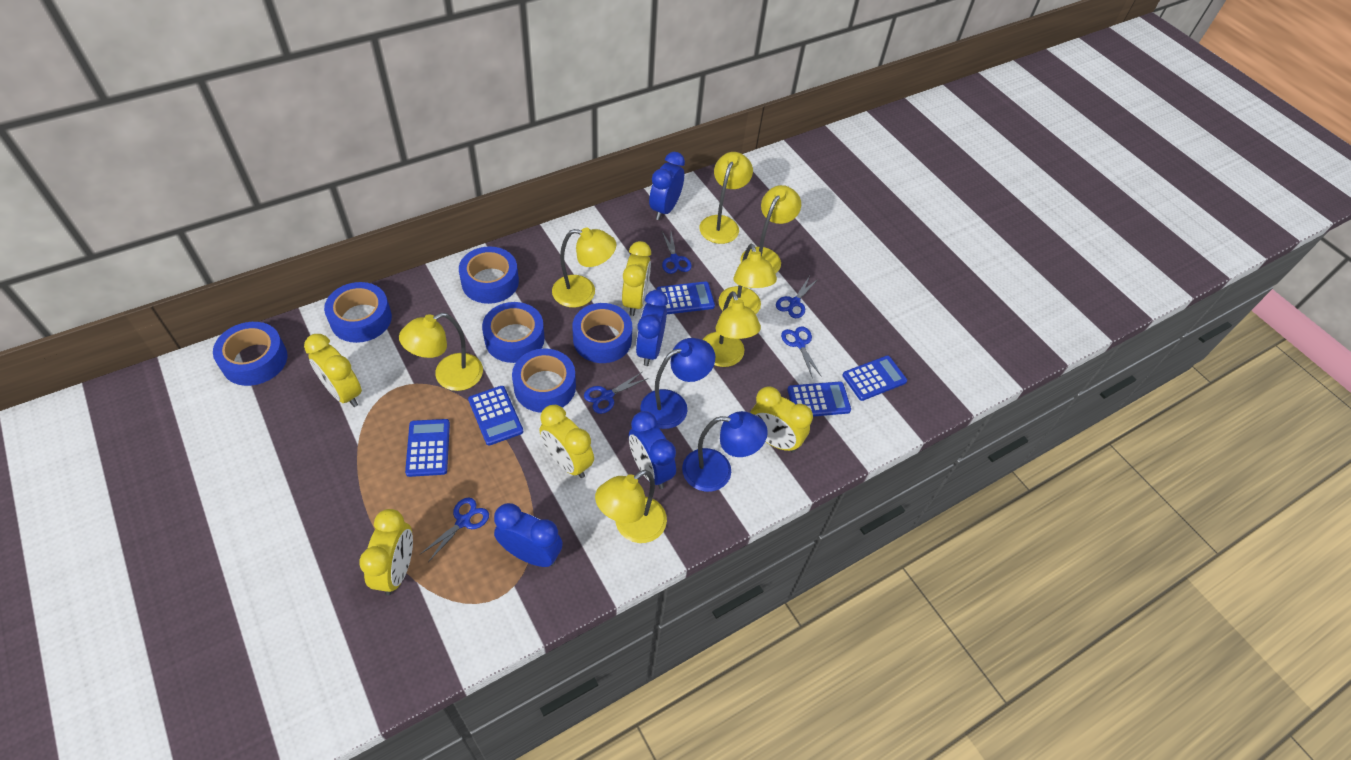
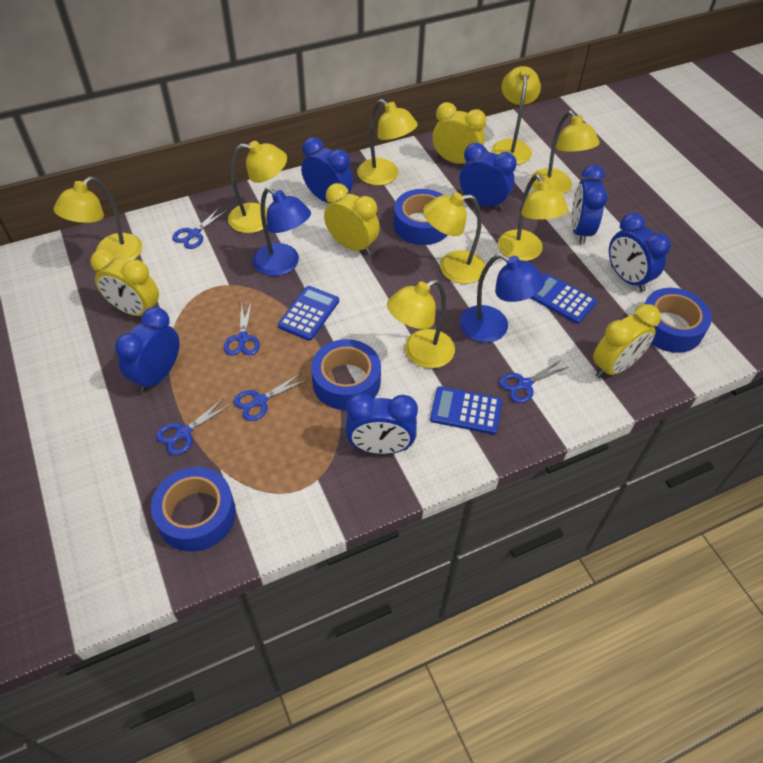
blue calculator: 5 -> 3
blue clock: 4 -> 6
blue tape: 6 -> 4
yellow clock: 5 -> 4
yellow lamp: 7 -> 8

